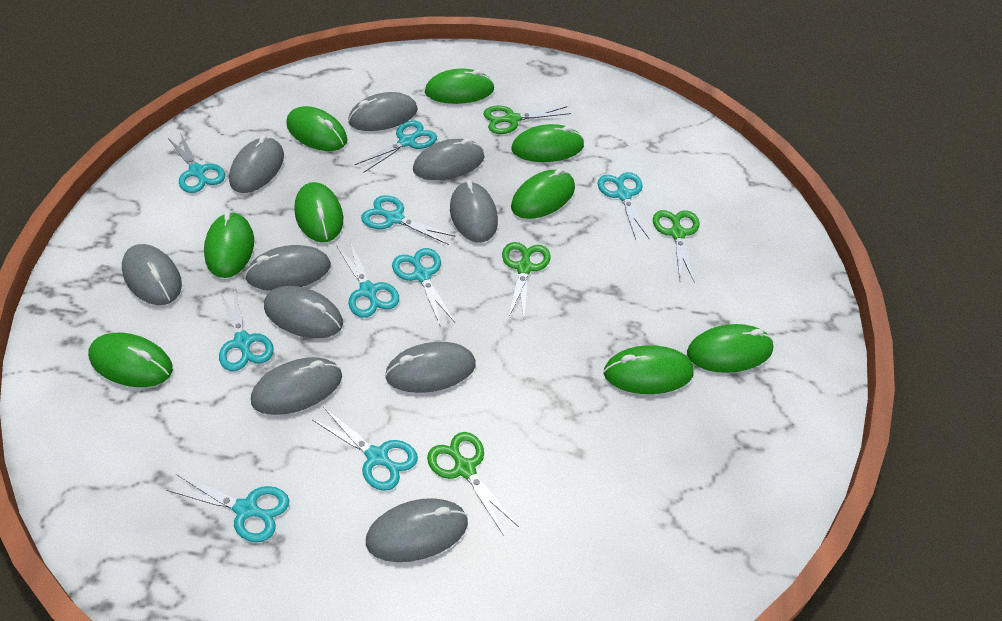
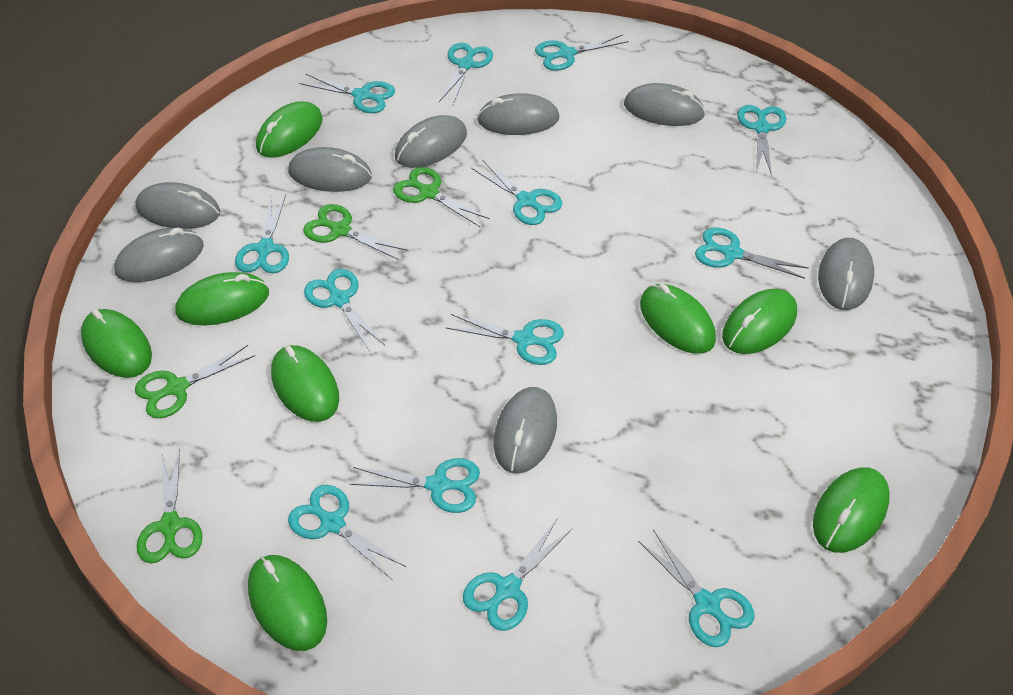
green mouse: 9 -> 8
grey mouse: 10 -> 8
turquoise scissors: 9 -> 13

